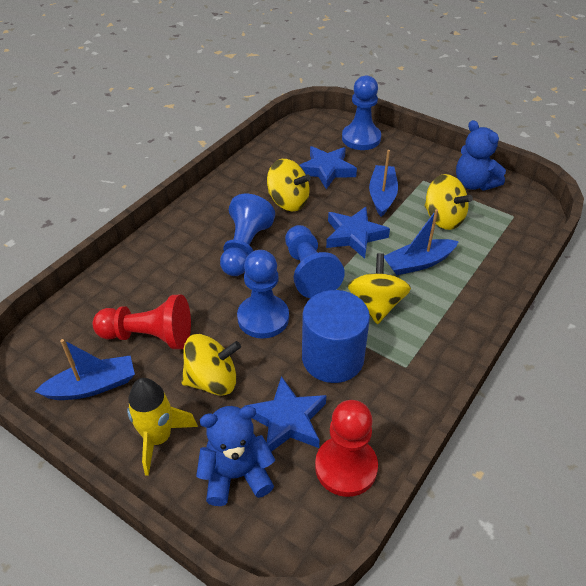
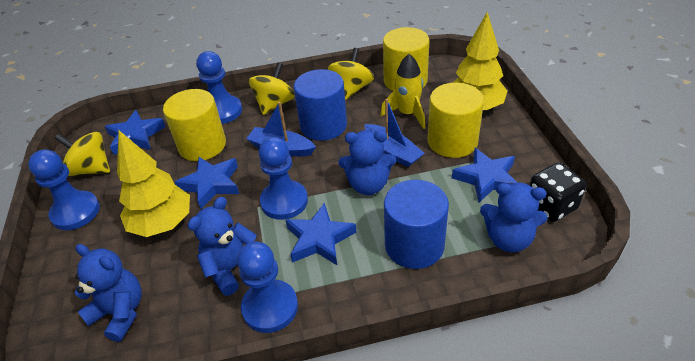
black dice: 0 -> 1
blue boat: 3 -> 2
blue cylinder: 1 -> 2
blue star: 3 -> 4
blue teddy bear: 2 -> 4
red pawn: 2 -> 0
yellow cylinder: 0 -> 3
yellow spinning top: 4 -> 3
yellow tree: 0 -> 2

